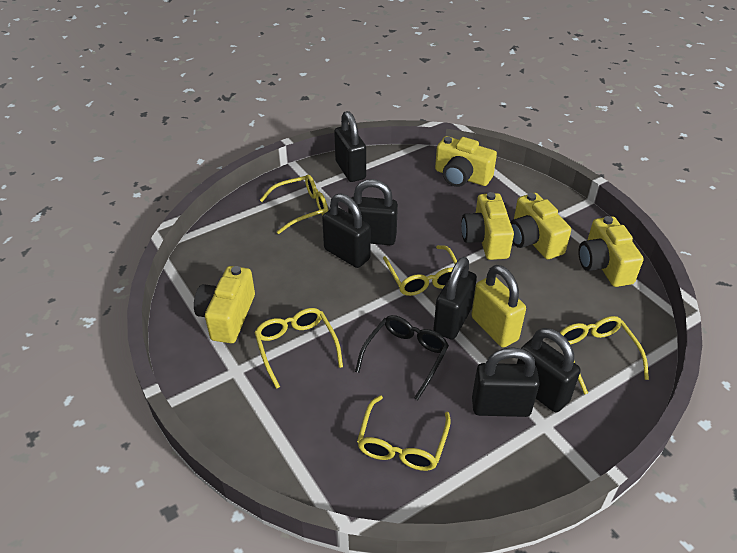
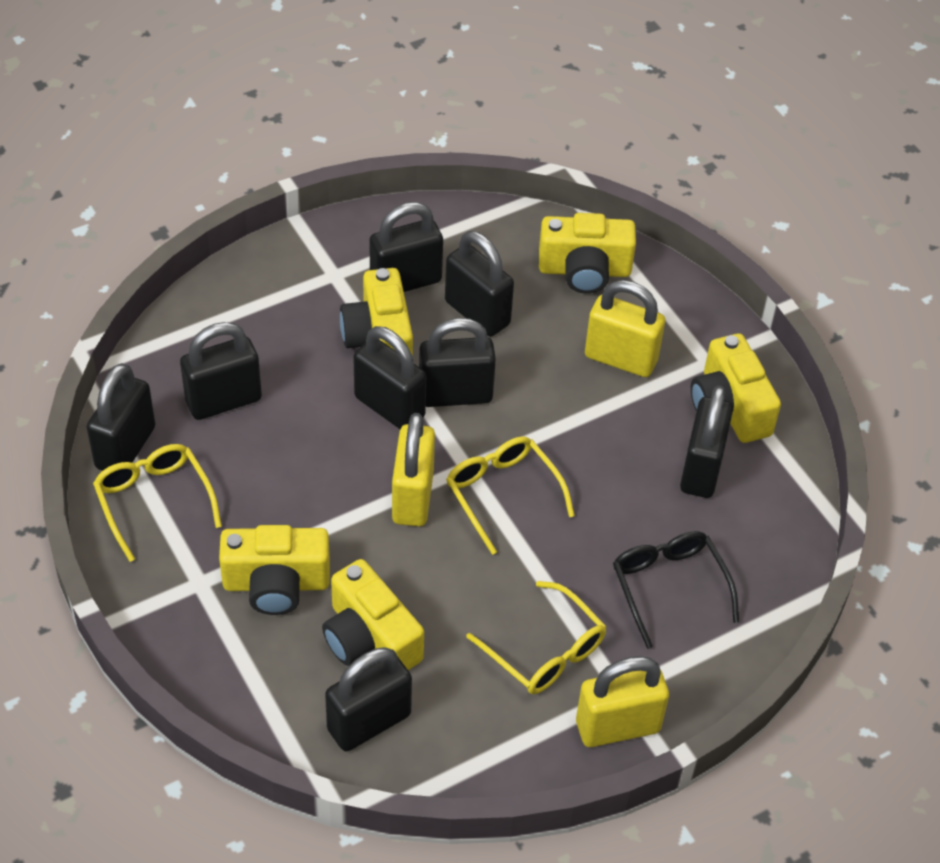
black padlock: 6 -> 8
yellow glasses: 5 -> 3
yellow padlock: 1 -> 3

